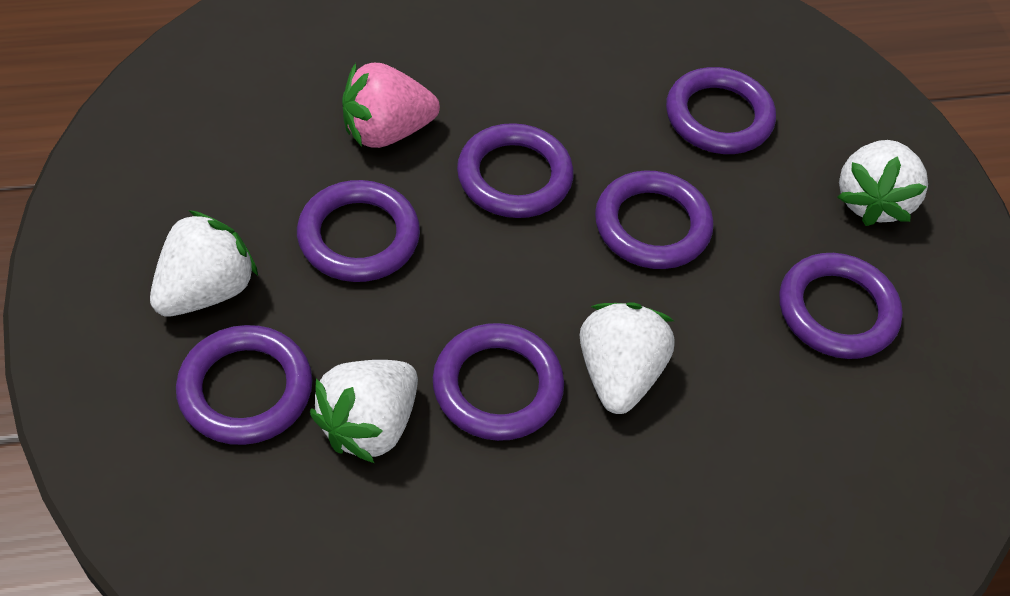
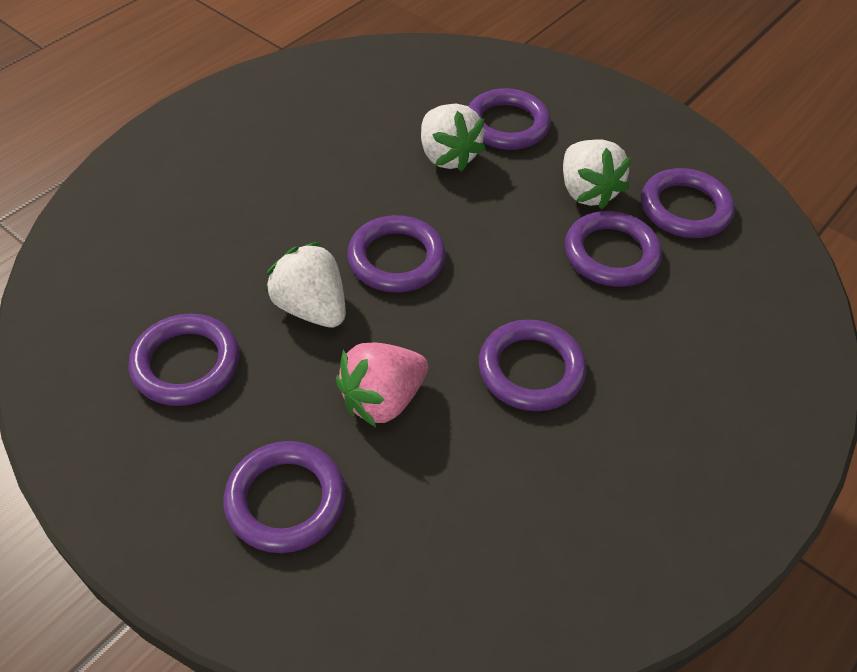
white strawberry: 4 -> 3

